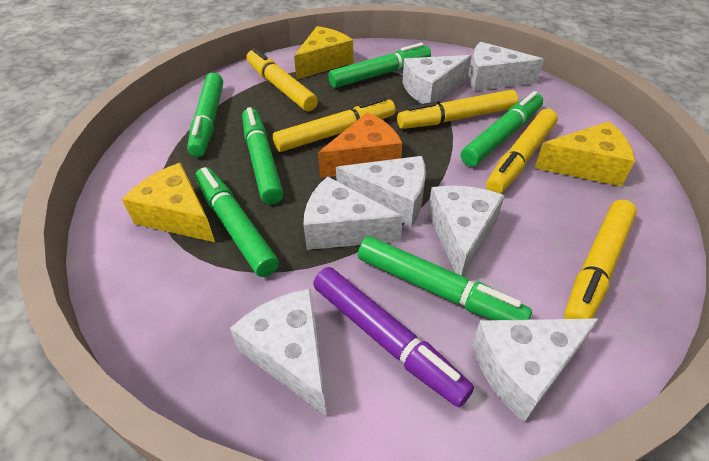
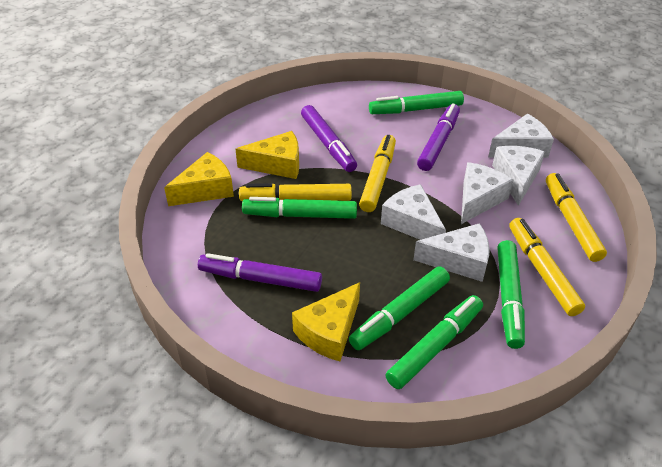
green marker: 6 -> 5
orange cheese: 1 -> 0
purple marker: 1 -> 3
white cheese: 7 -> 5
yellow marker: 5 -> 4

